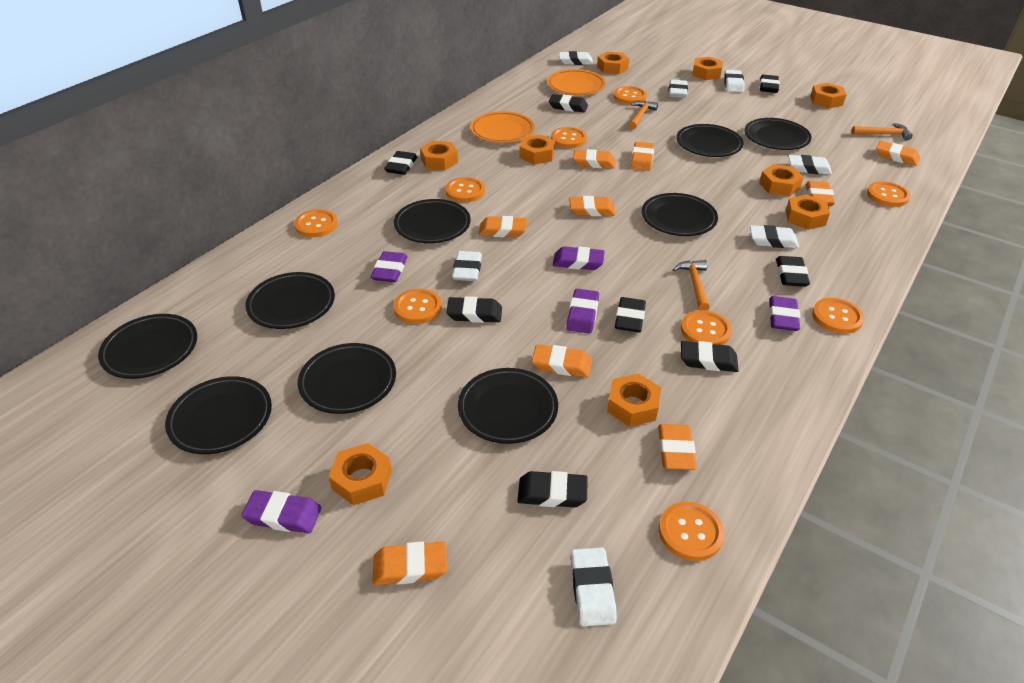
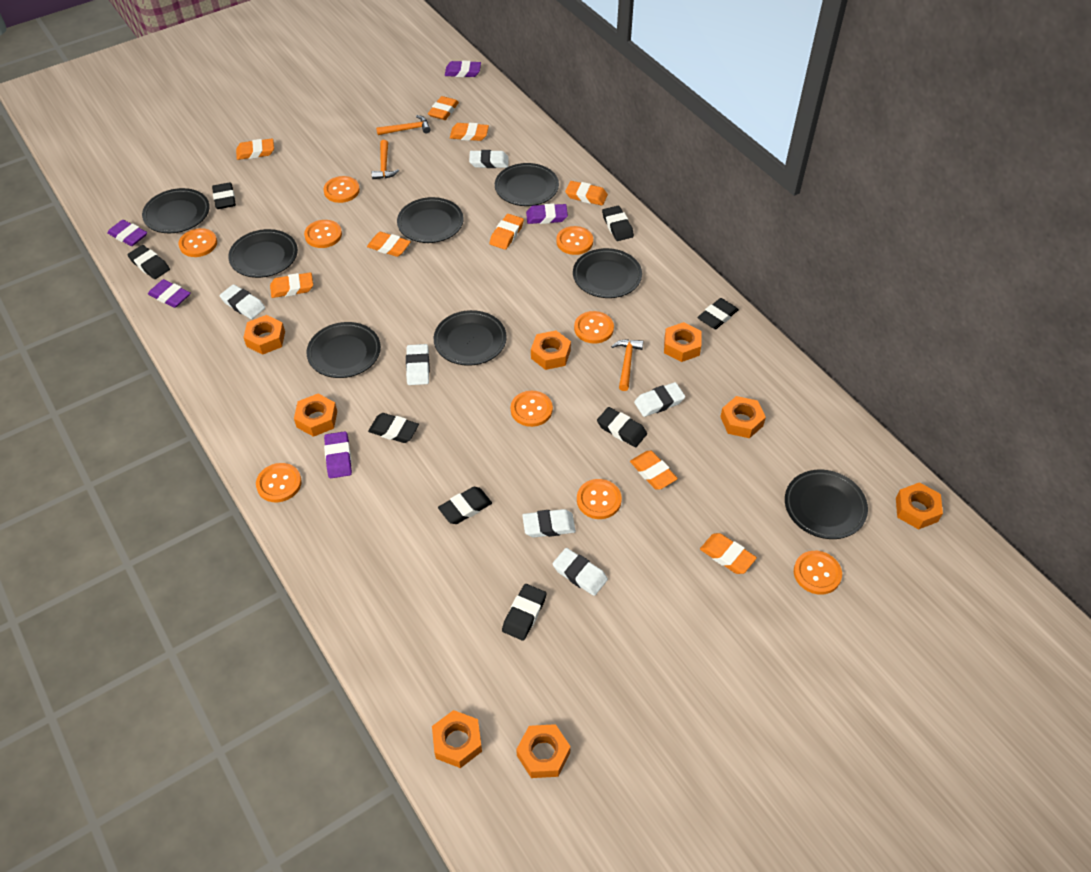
black plate: 9 -> 8
orange nut: 9 -> 8
orange plate: 2 -> 0
white eraser: 7 -> 6

